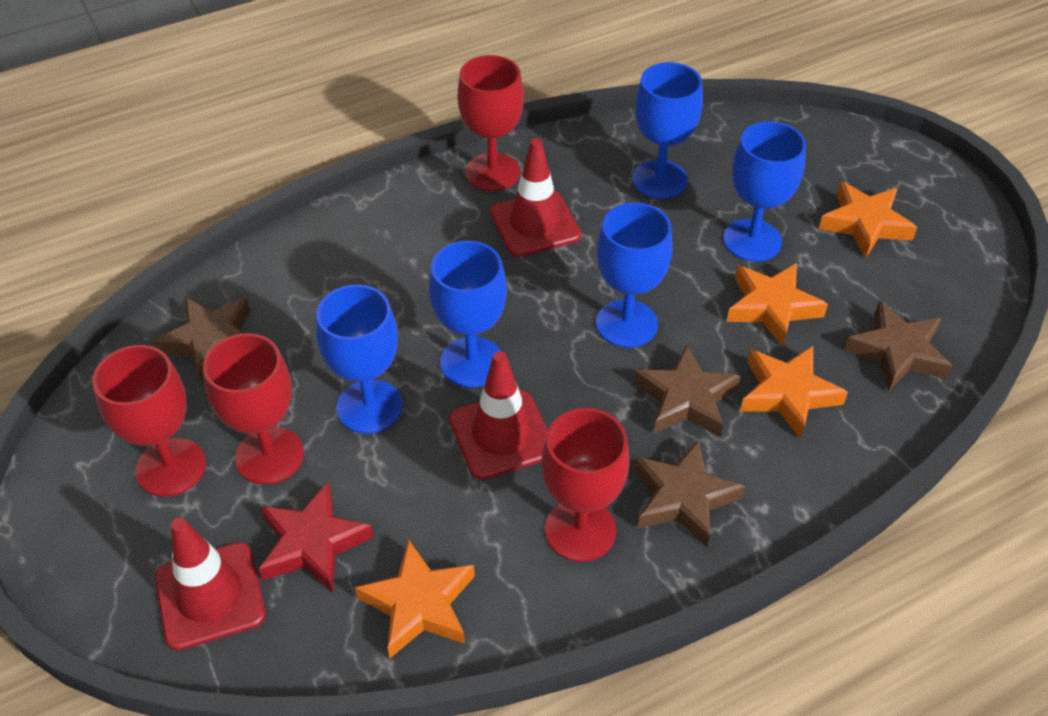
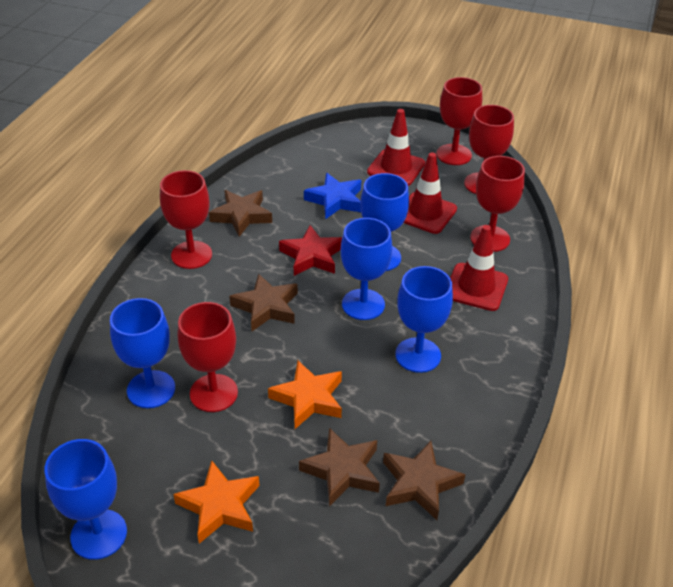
blue star: 0 -> 1
orange star: 4 -> 2
red goblet: 4 -> 5

